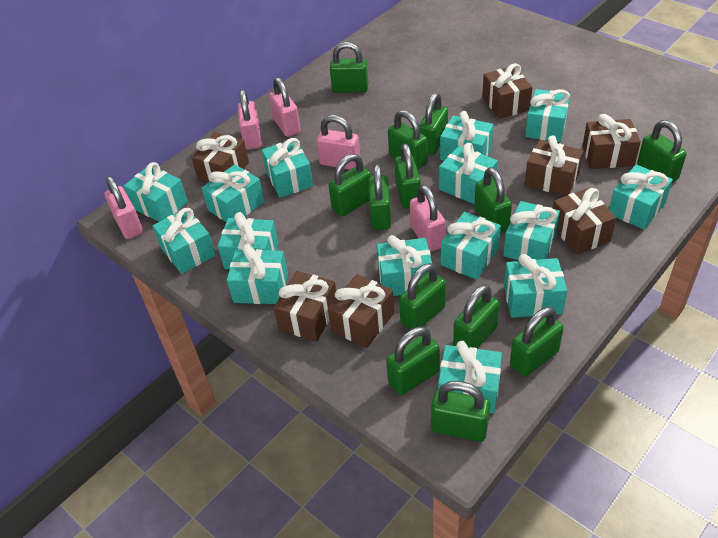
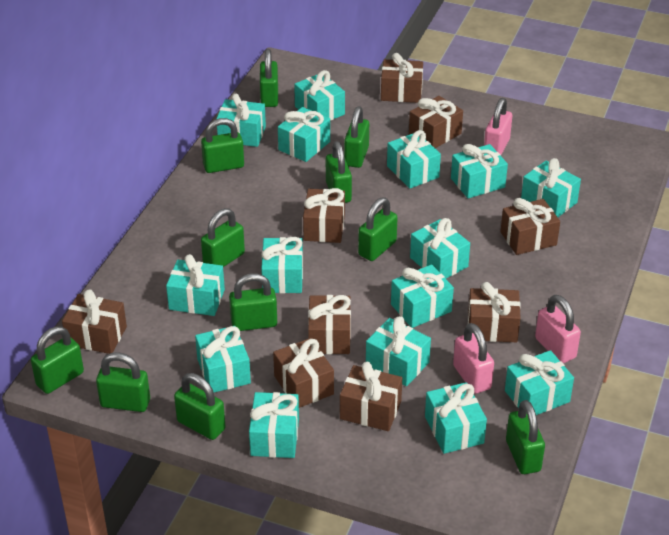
brown gift: 7 -> 9
green padlock: 13 -> 11
pink padlock: 5 -> 3

